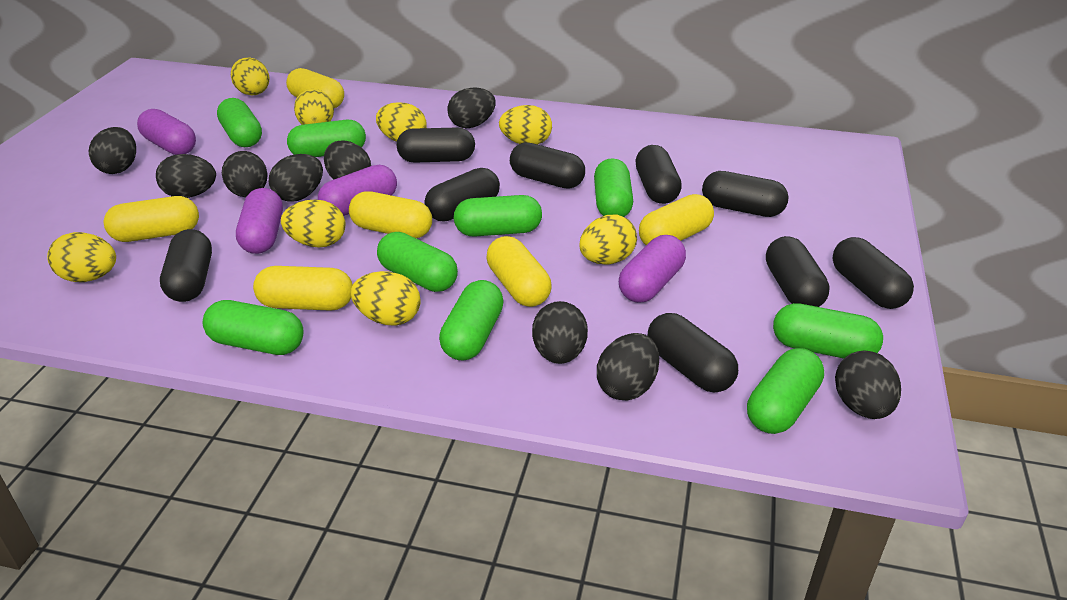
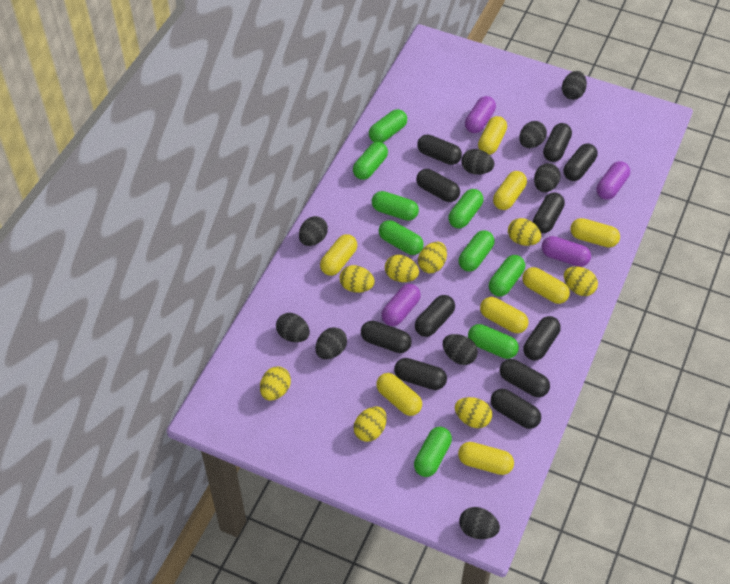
black capsule: 9 -> 11
yellow capsule: 6 -> 8

